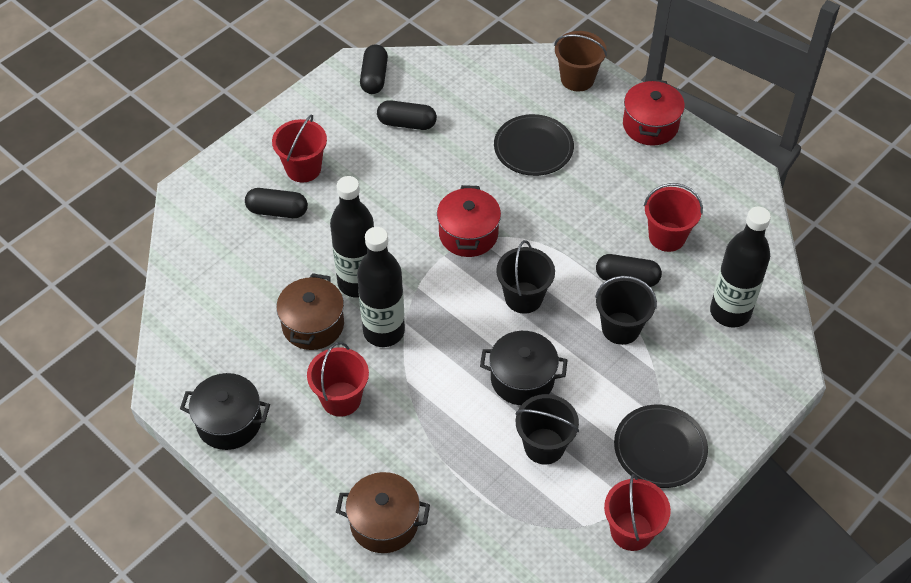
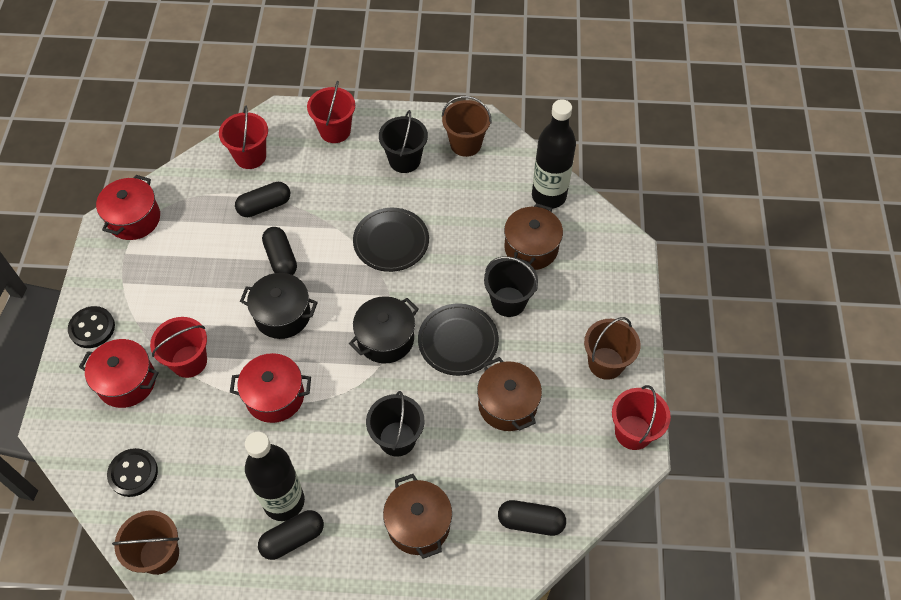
black bottle: 3 -> 2
black button: 0 -> 2
brown bucket: 1 -> 3
brown pot: 2 -> 3
red pot: 2 -> 3

